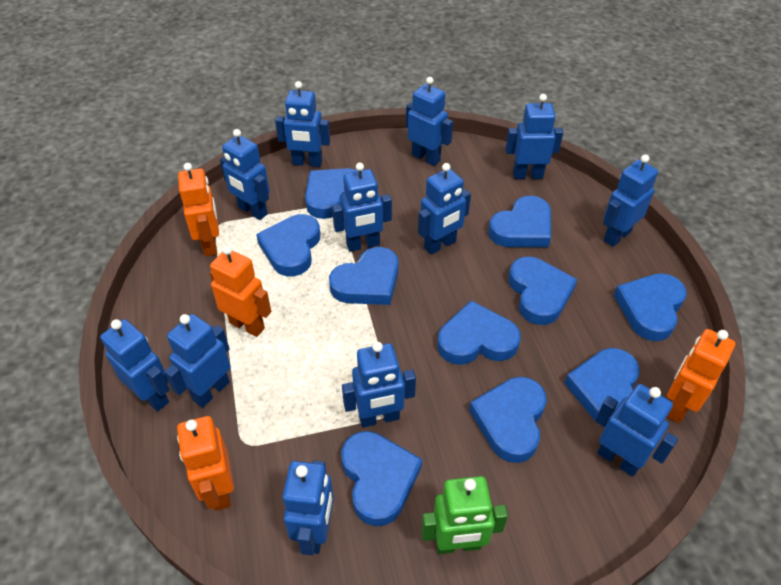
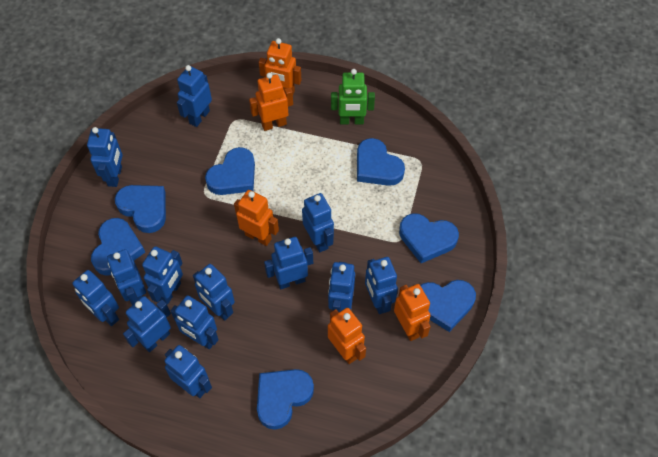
blue heart: 10 -> 7
blue robot: 12 -> 13
orange robot: 4 -> 5

